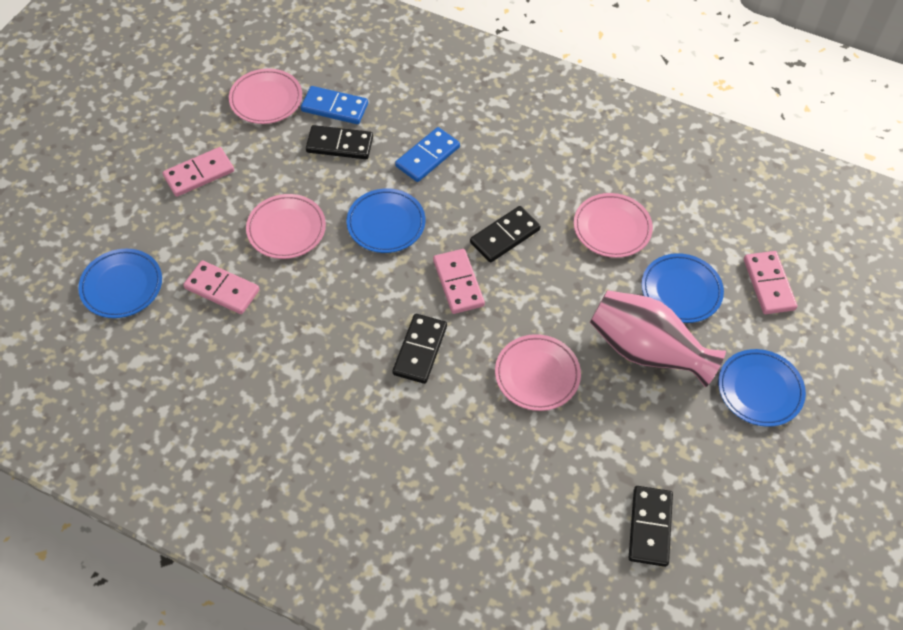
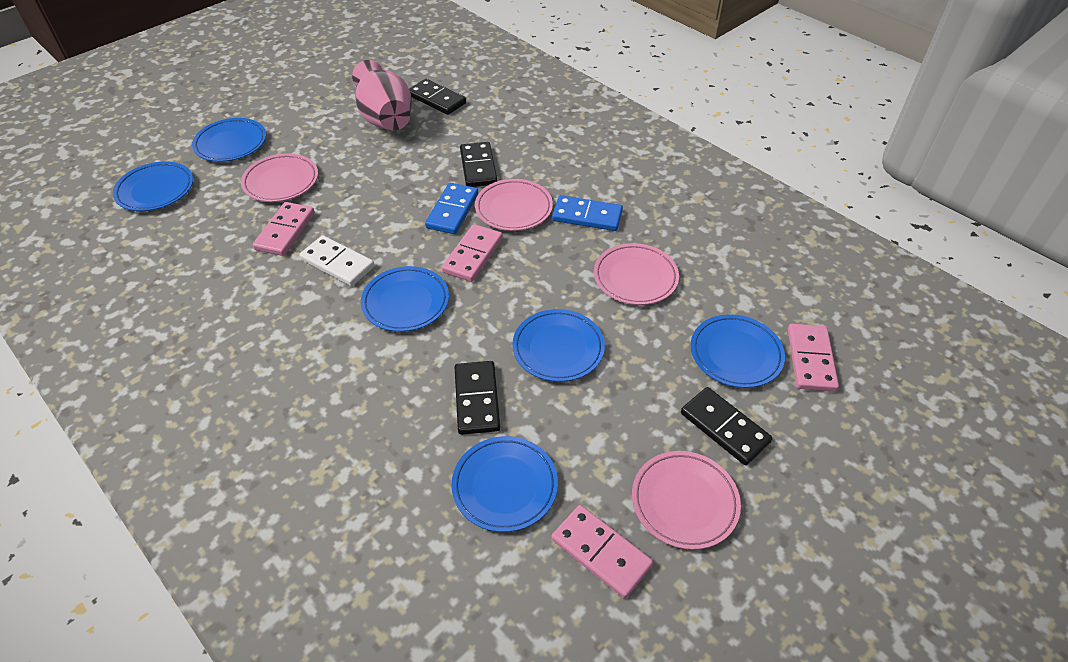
blue plate: 4 -> 6
white domino: 0 -> 1

